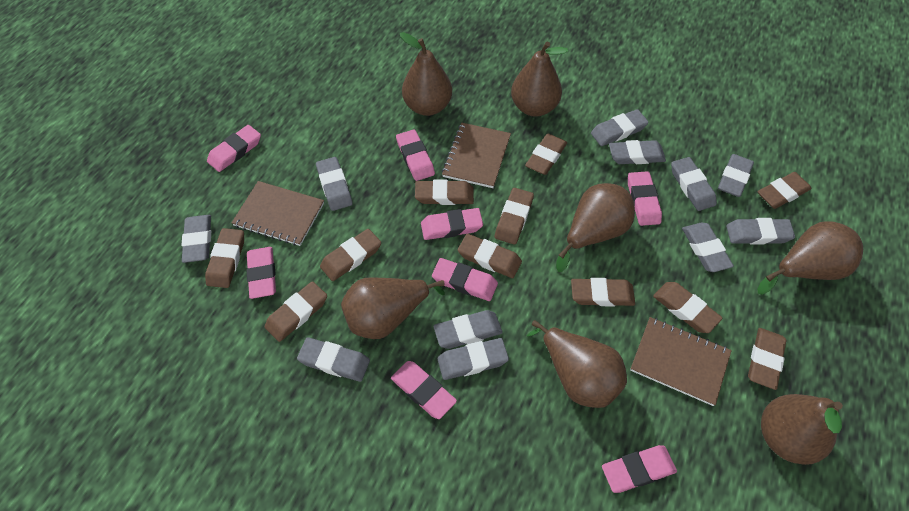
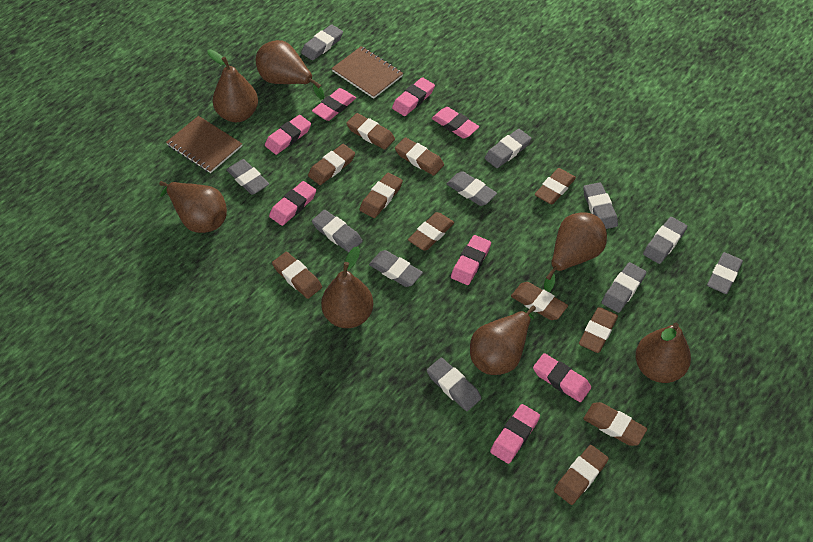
brown notebook: 3 -> 2

